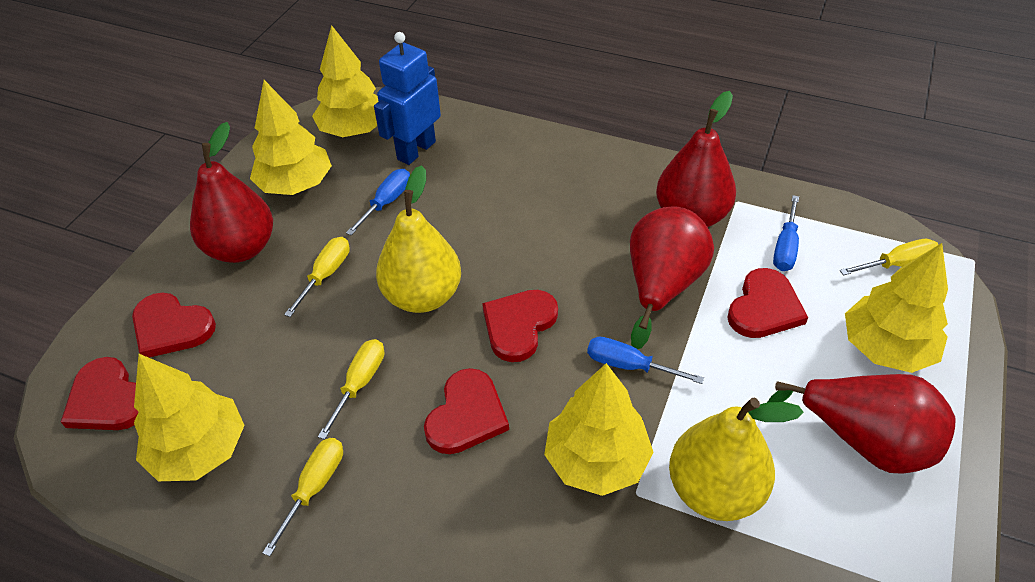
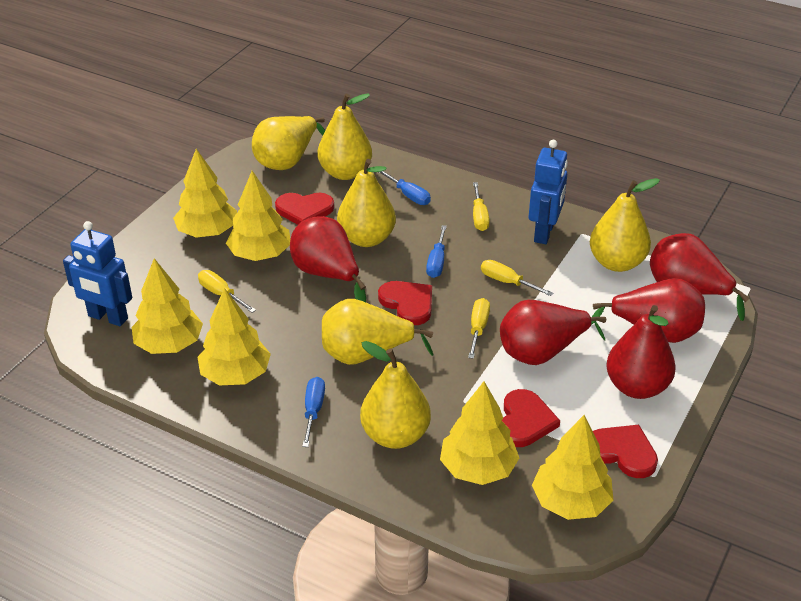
blue robot: 1 -> 2
red heart: 5 -> 4
red pear: 4 -> 5
yellow pear: 2 -> 6
yellow tree: 5 -> 6

